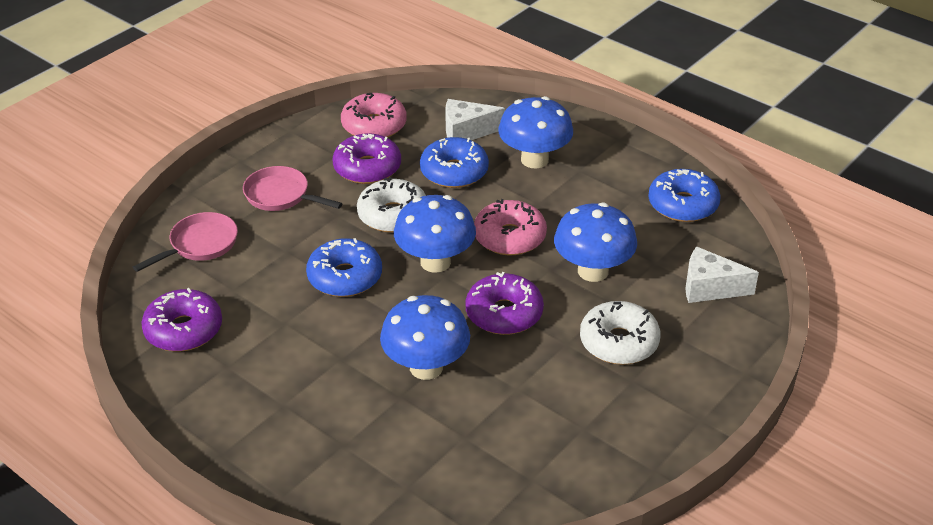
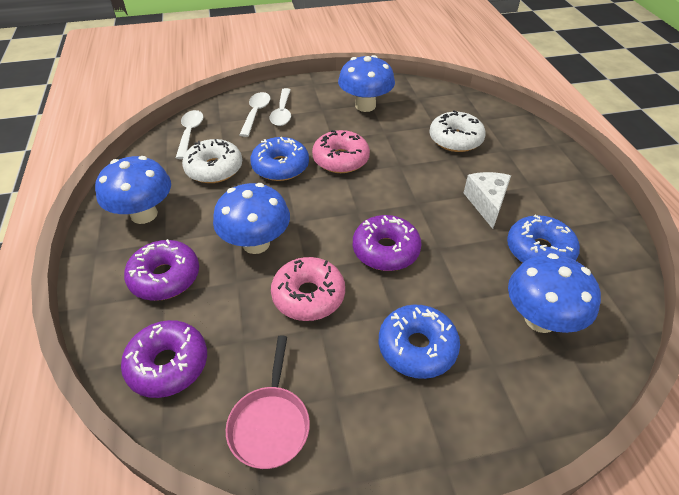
pink pan: 2 -> 1
white cheese: 2 -> 1
white spoon: 0 -> 3

